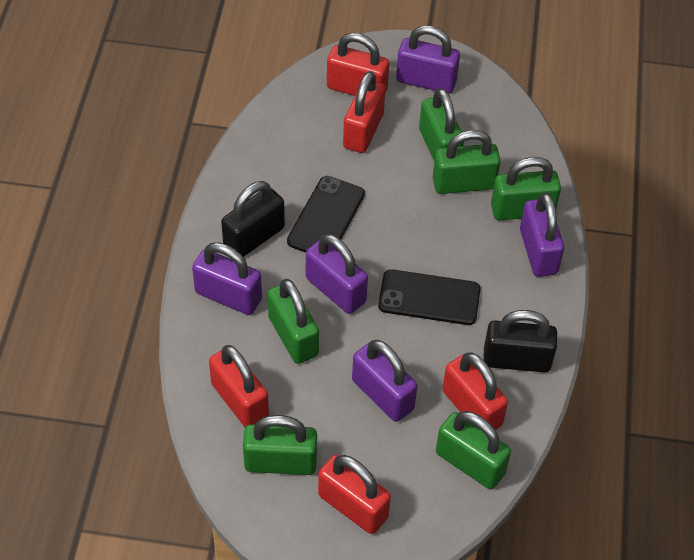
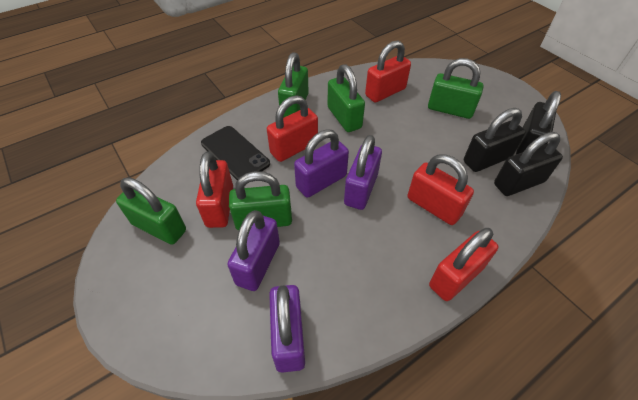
black padlock: 2 -> 3
black phone: 2 -> 1
green padlock: 6 -> 5
purple padlock: 5 -> 4

